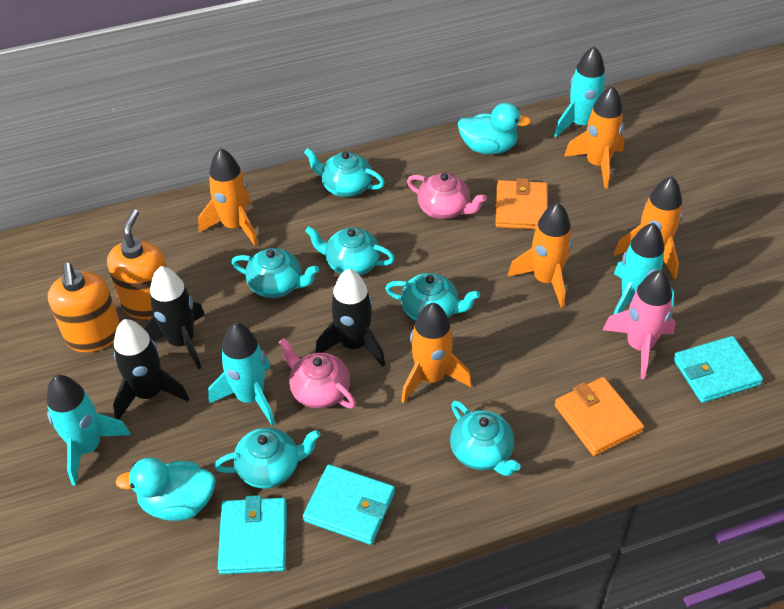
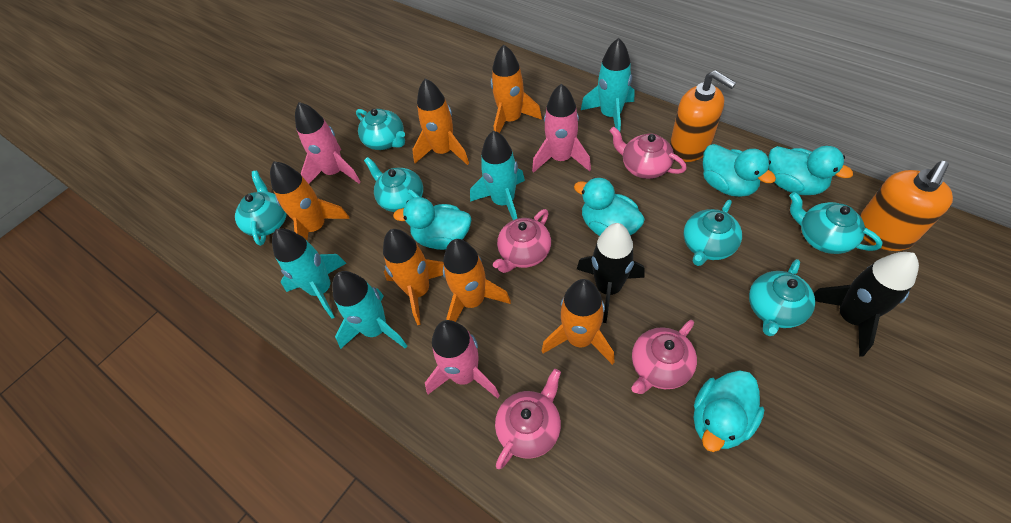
black rocket: 3 -> 2
orange rocket: 5 -> 6
orange wallet: 2 -> 0
pink rocket: 1 -> 3
pink teapot: 2 -> 4
turquoise duck: 2 -> 5
turquoise wallet: 3 -> 0

